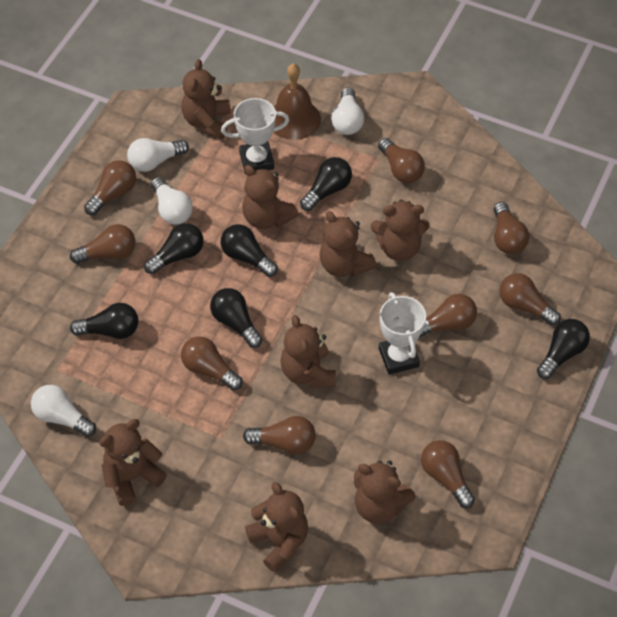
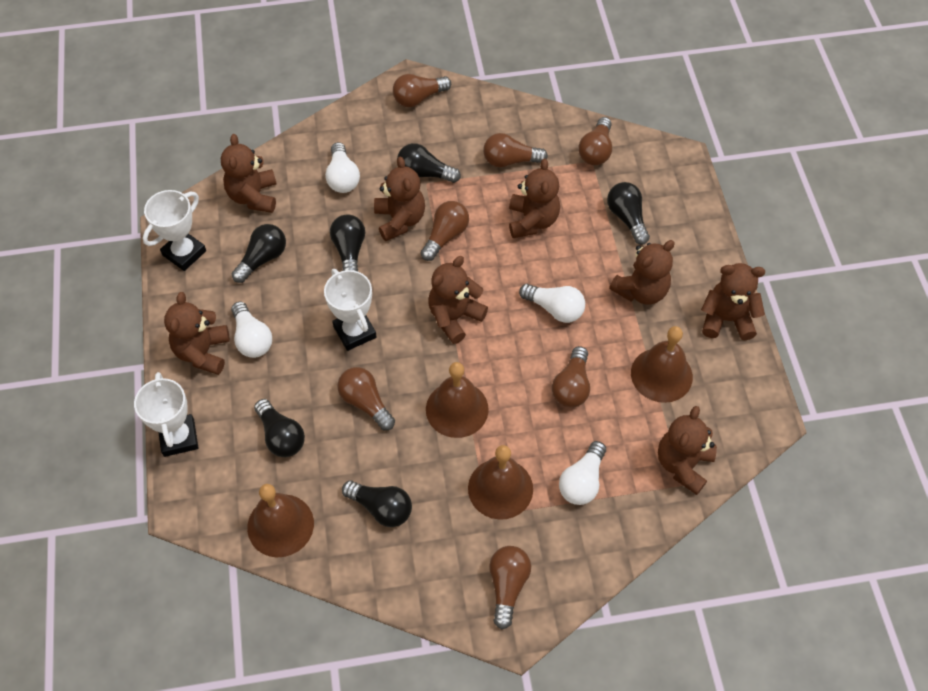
brown bell: 1 -> 4
brown light bulb: 9 -> 7
white trophy: 2 -> 3

